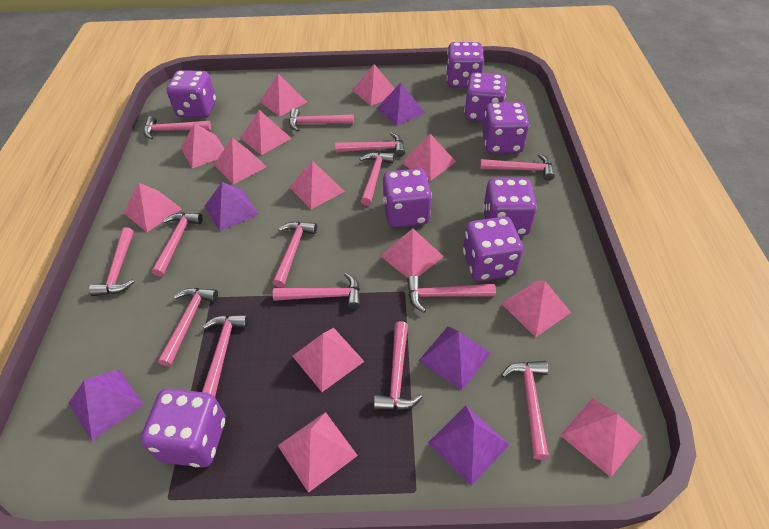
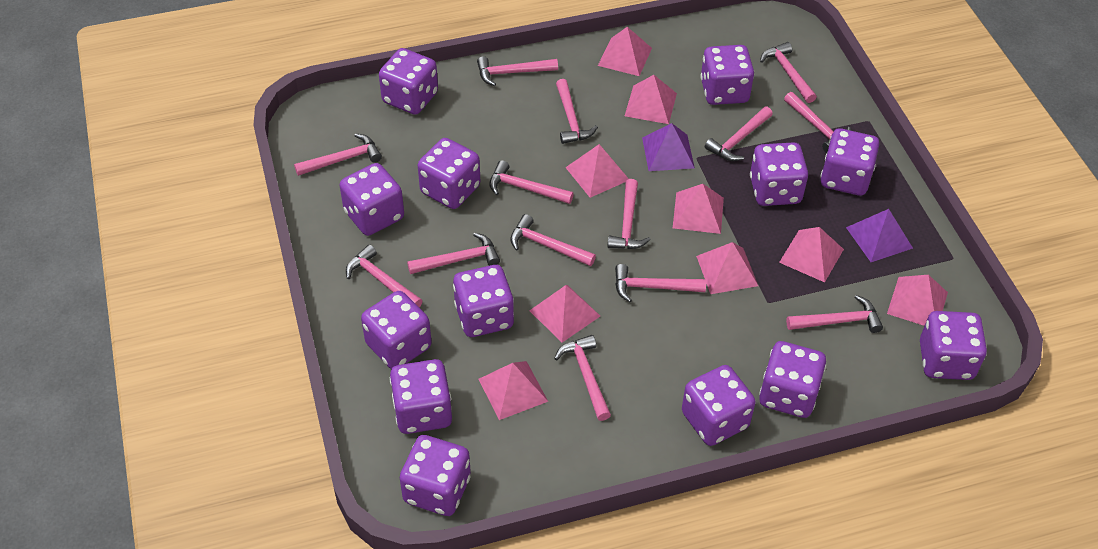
pink pyramid: 13 -> 9
purple dice: 8 -> 13
purple pyramid: 5 -> 2

